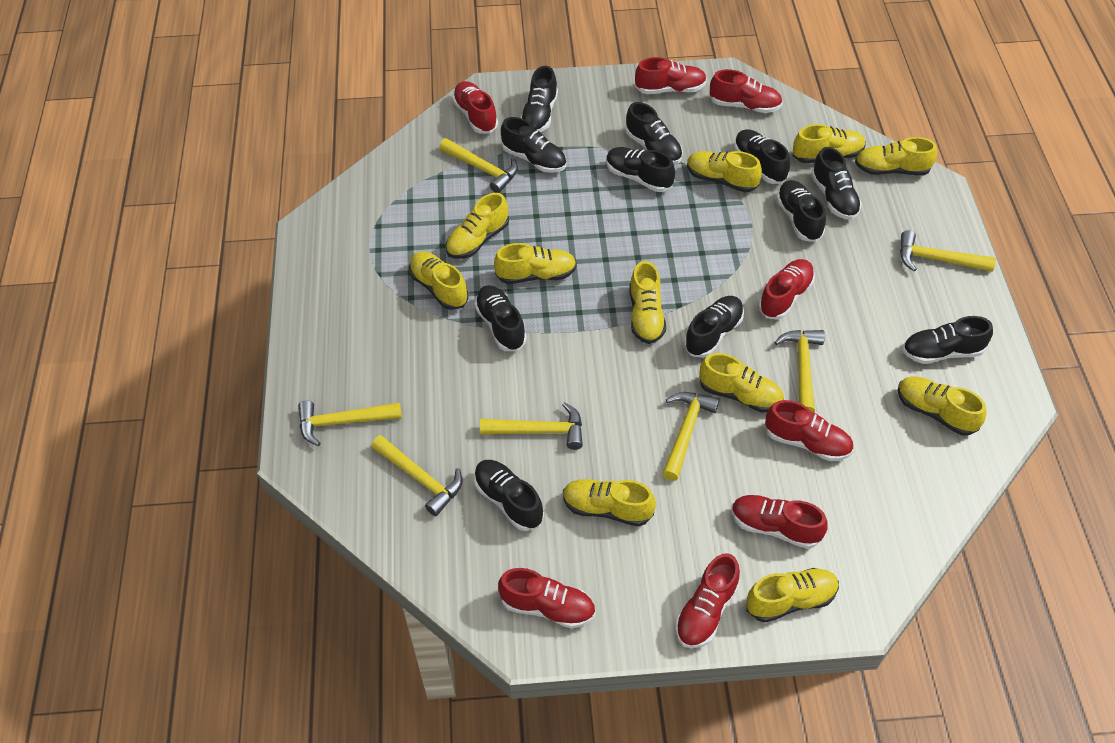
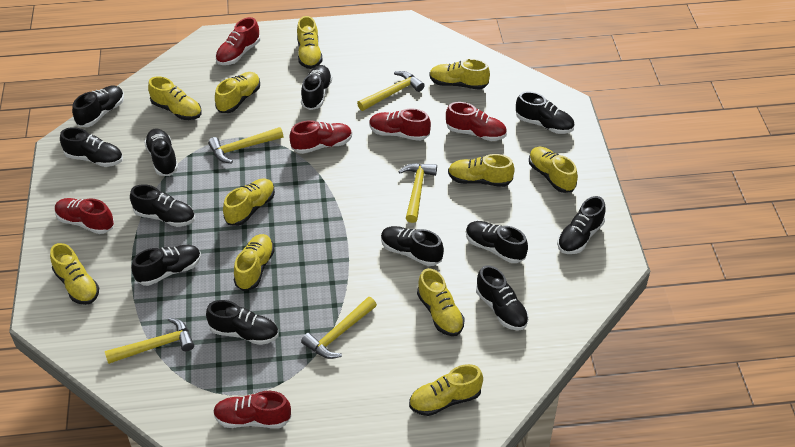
black shoe: 11 -> 12
red shoe: 8 -> 6
yellow hammer: 7 -> 5

